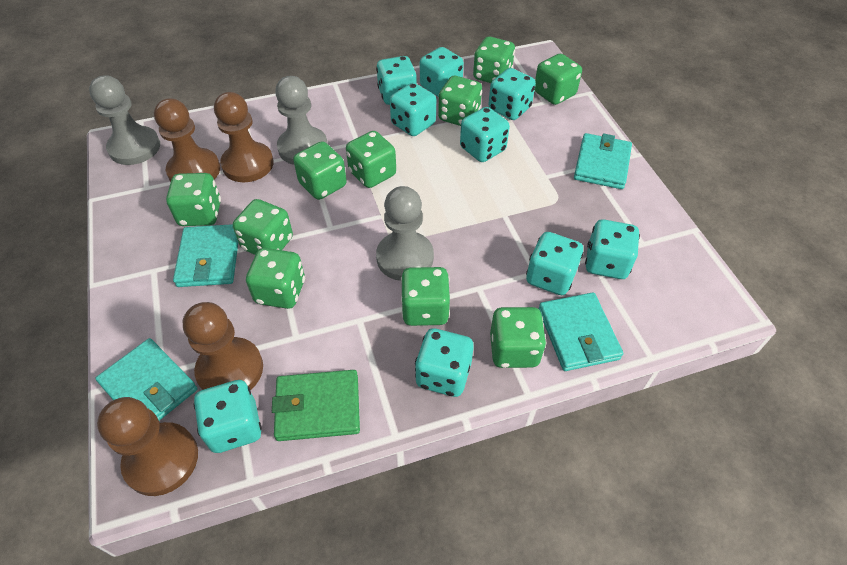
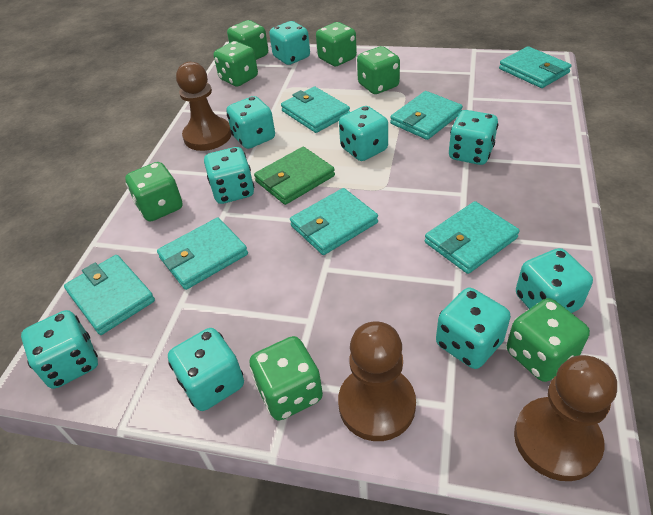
brown pawn: 4 -> 3
green dice: 10 -> 7
grey pawn: 3 -> 0
turquoise wallet: 4 -> 7

